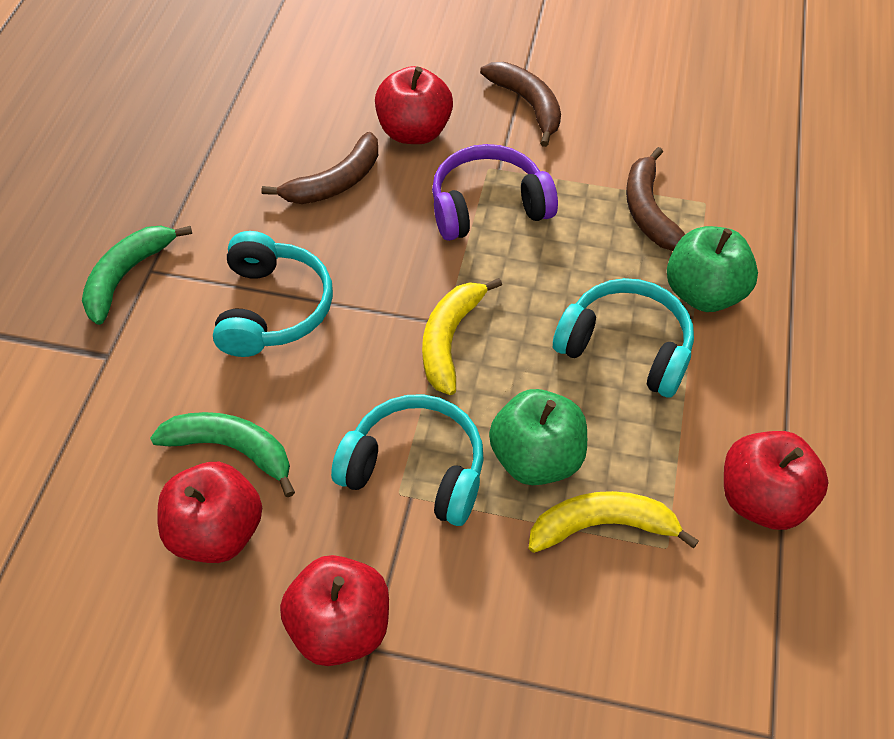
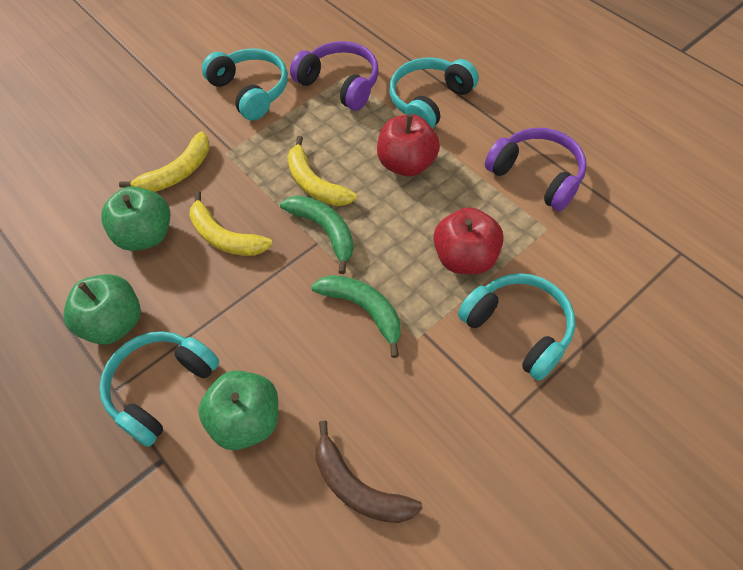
brown banana: 3 -> 1
green apple: 2 -> 3
purple headphones: 1 -> 2
red apple: 4 -> 2
turquoise headphones: 3 -> 4
yellow banana: 2 -> 3

